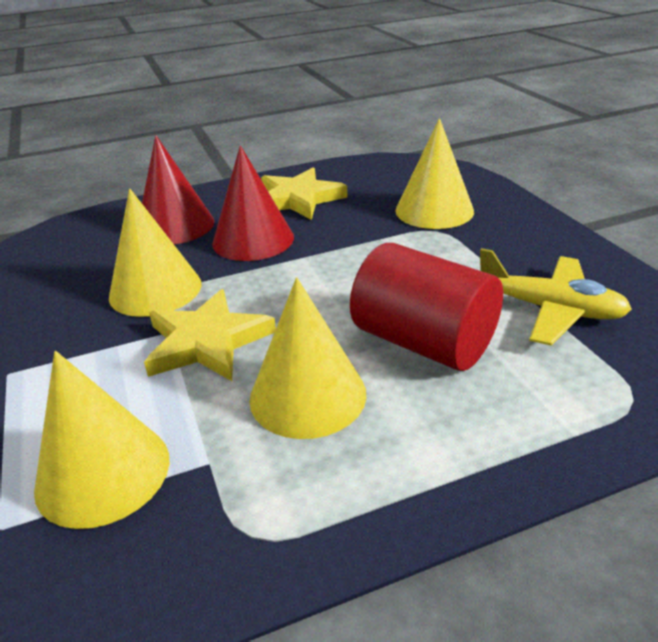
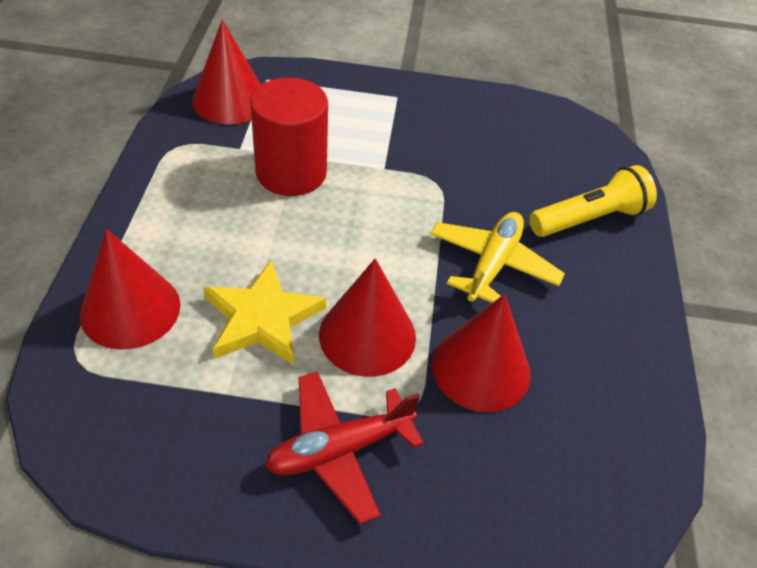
red cone: 2 -> 4
red plane: 0 -> 1
yellow cone: 4 -> 0
yellow flashlight: 0 -> 1
yellow star: 2 -> 1

